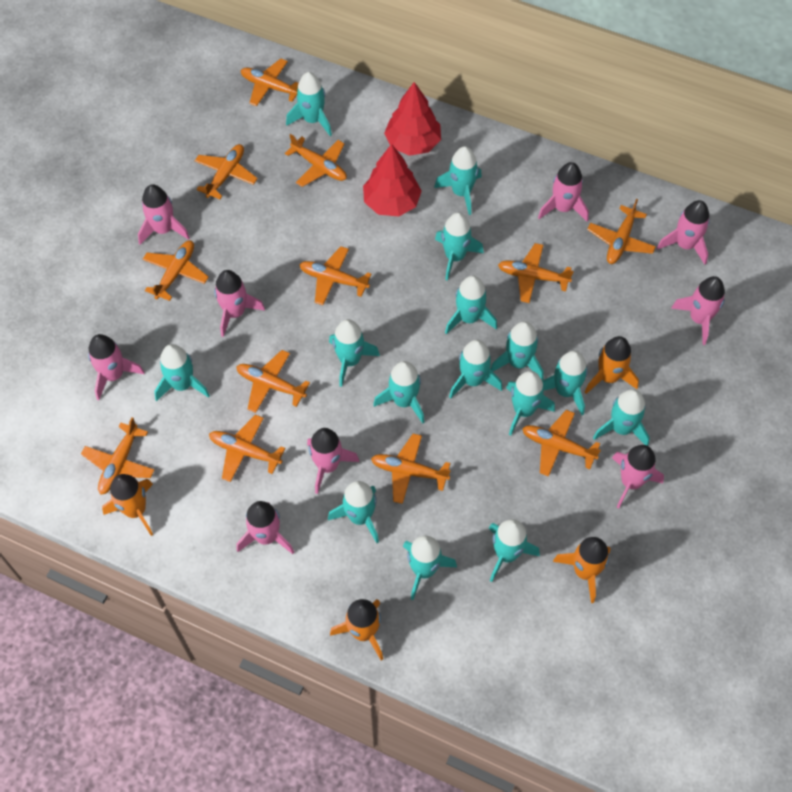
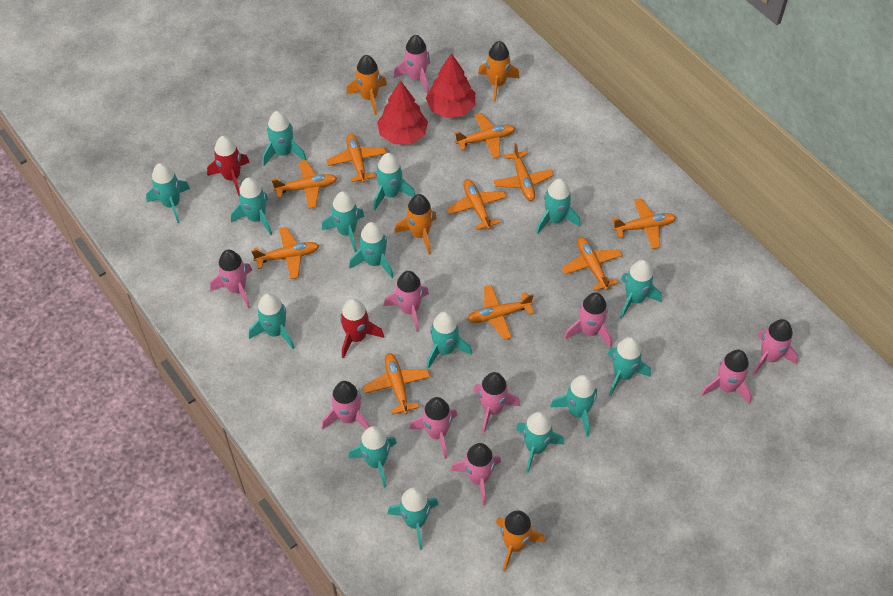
orange plane: 12 -> 10
pink rocket: 9 -> 10
red rocket: 0 -> 2

